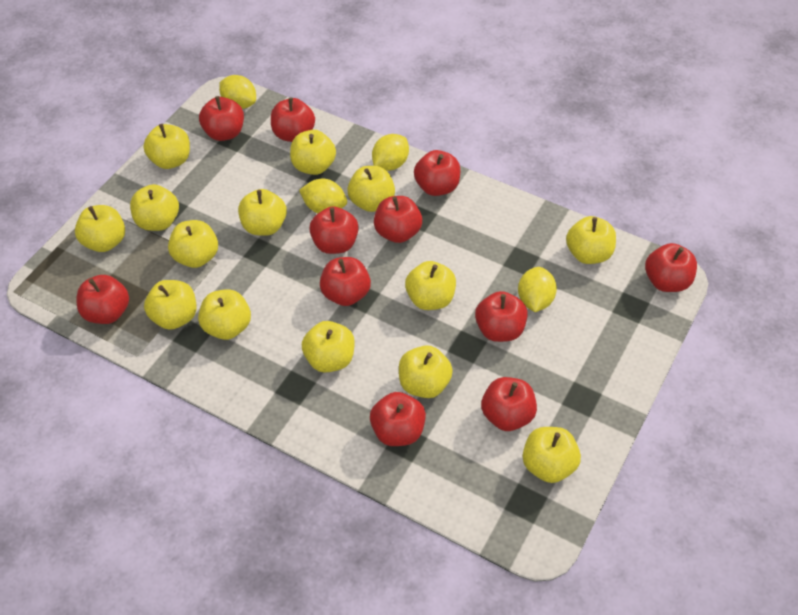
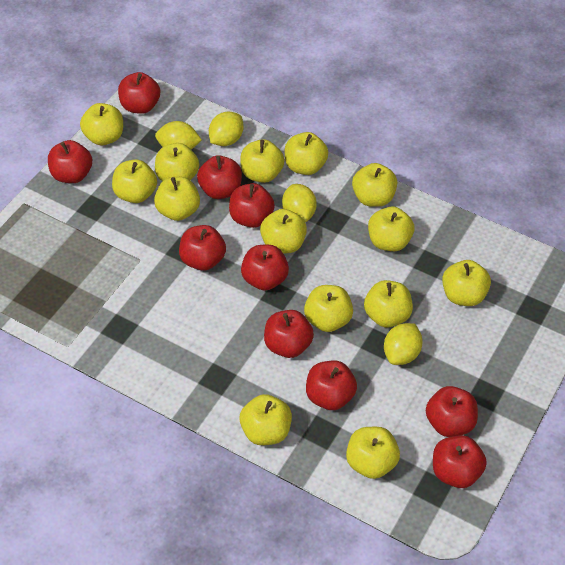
red apple: 11 -> 10

